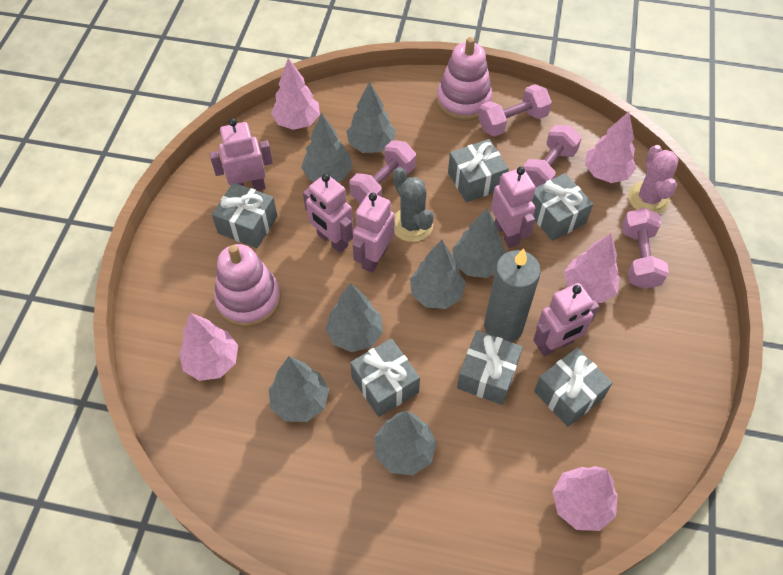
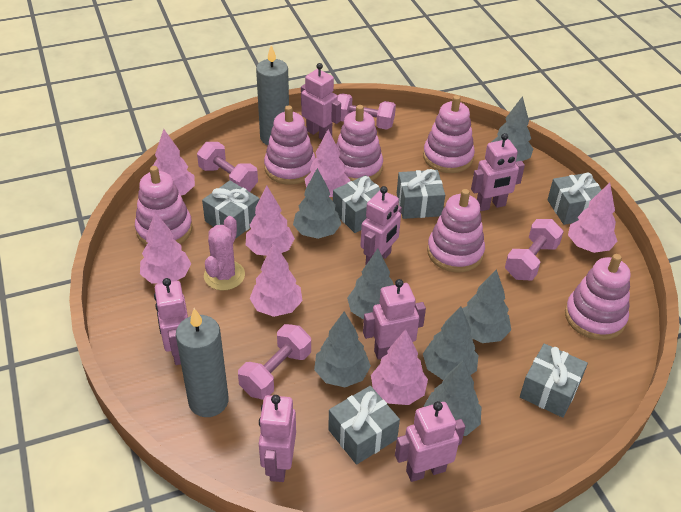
grey cactus: 1 -> 0
grey candle: 1 -> 2
pink robot: 5 -> 7
pink stacking toy: 2 -> 6
pink tree: 5 -> 7

